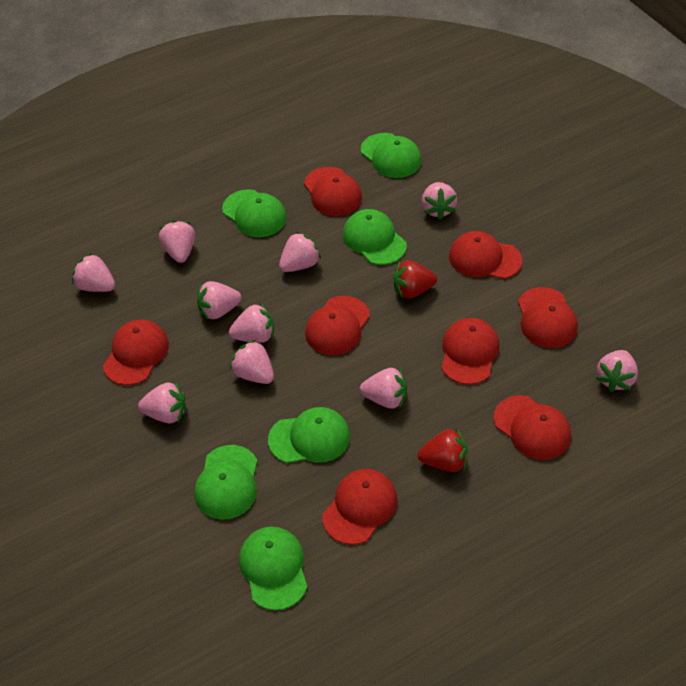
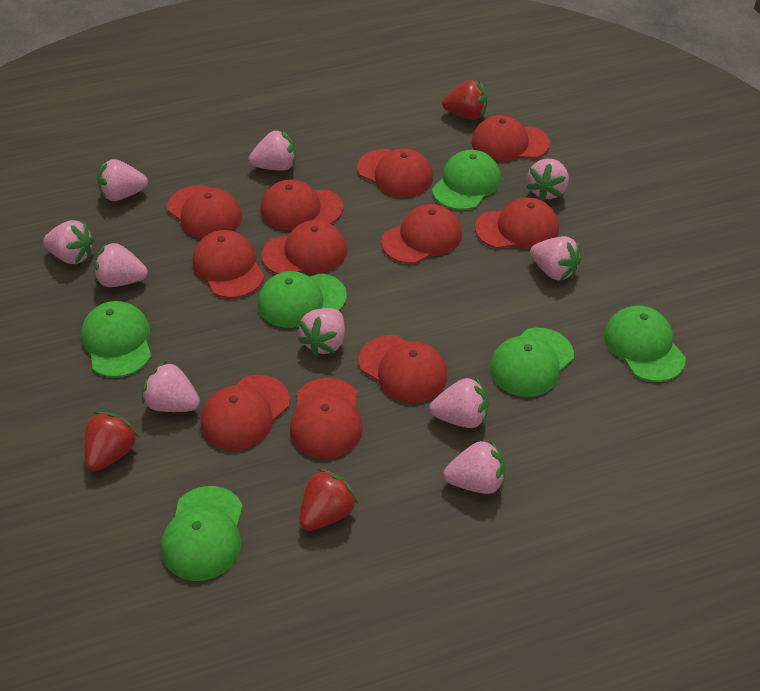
red cap: 8 -> 11
red strawberry: 2 -> 3

